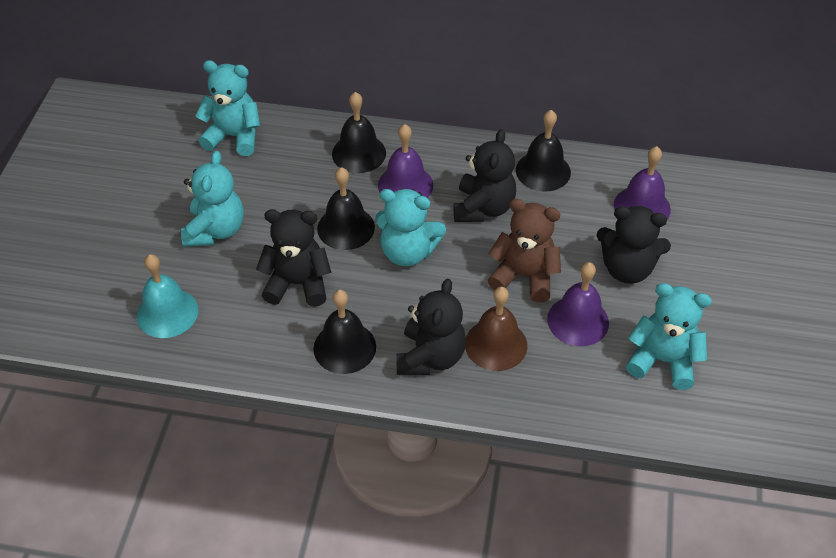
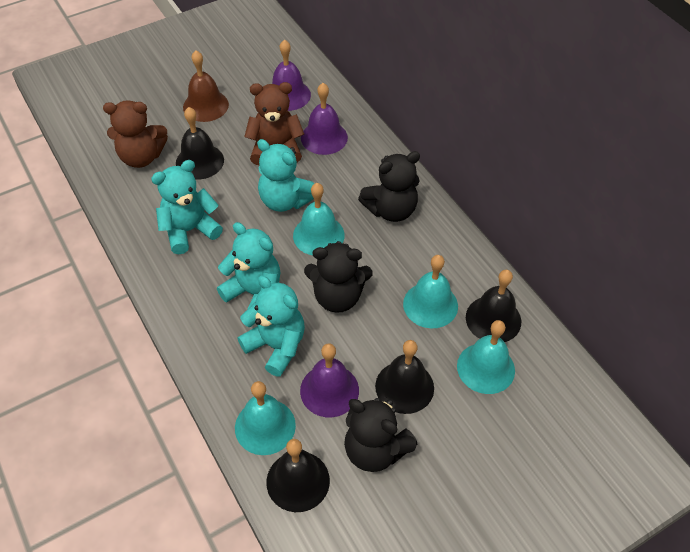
black teddy bear: 4 -> 3
brown teddy bear: 1 -> 2
turquoise bell: 1 -> 4

